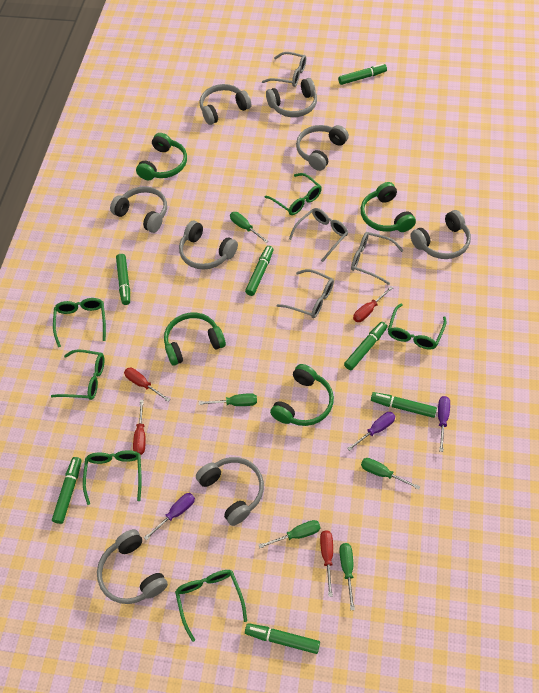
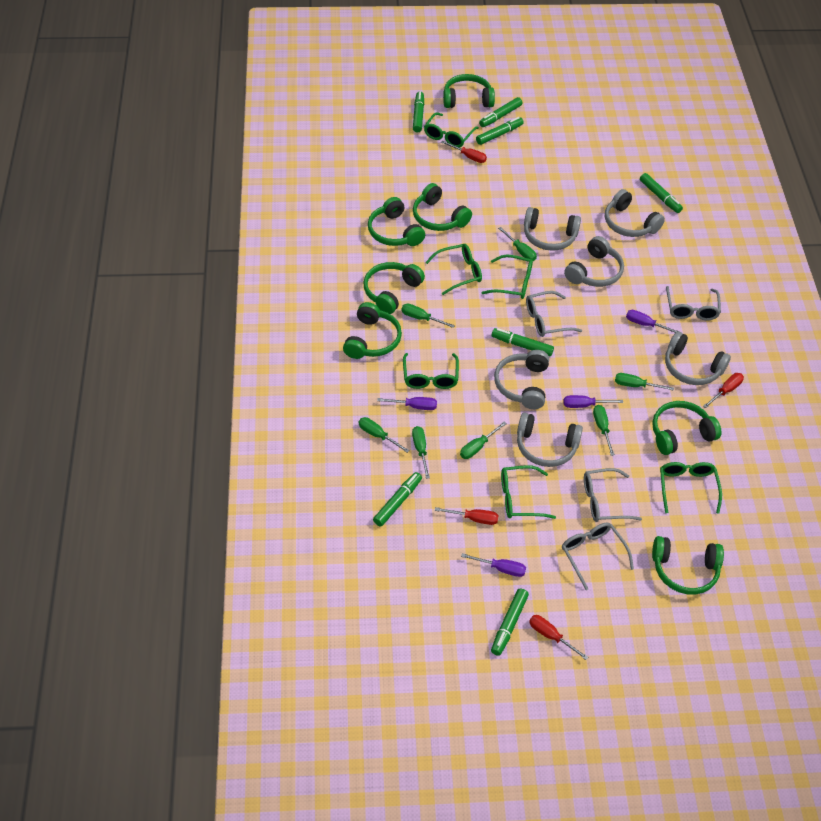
green headphones: 4 -> 7
green screwdriver: 5 -> 7
grey headphones: 8 -> 6
purple screwdriver: 3 -> 4

